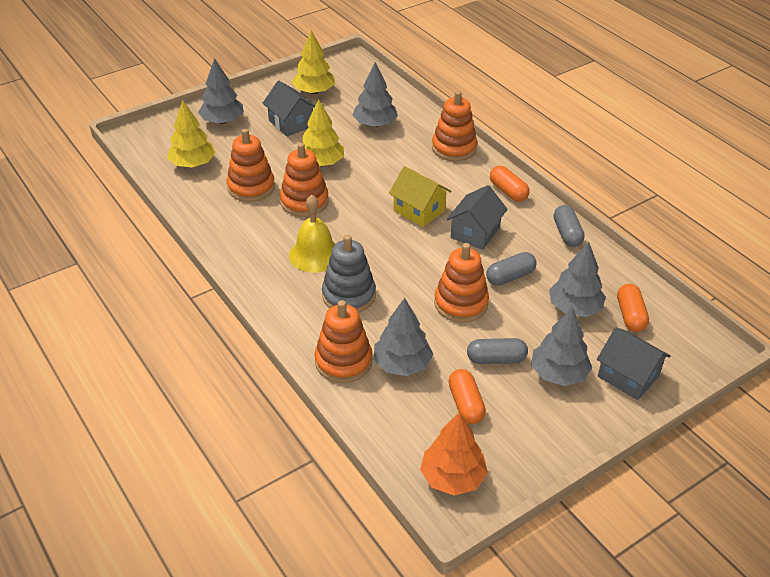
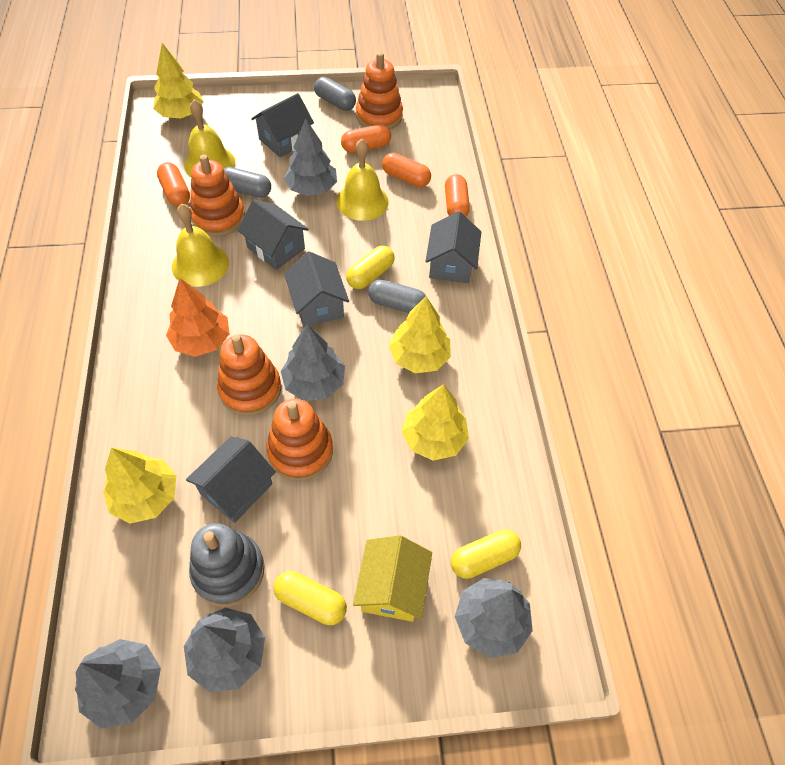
grey house: 3 -> 5
orange capsule: 3 -> 4
orange stacking toy: 5 -> 4
yellow bell: 1 -> 3
yellow capsule: 0 -> 3
yellow tree: 3 -> 4

